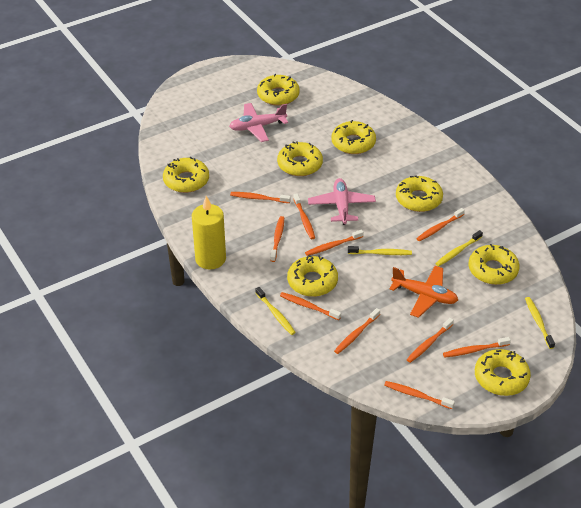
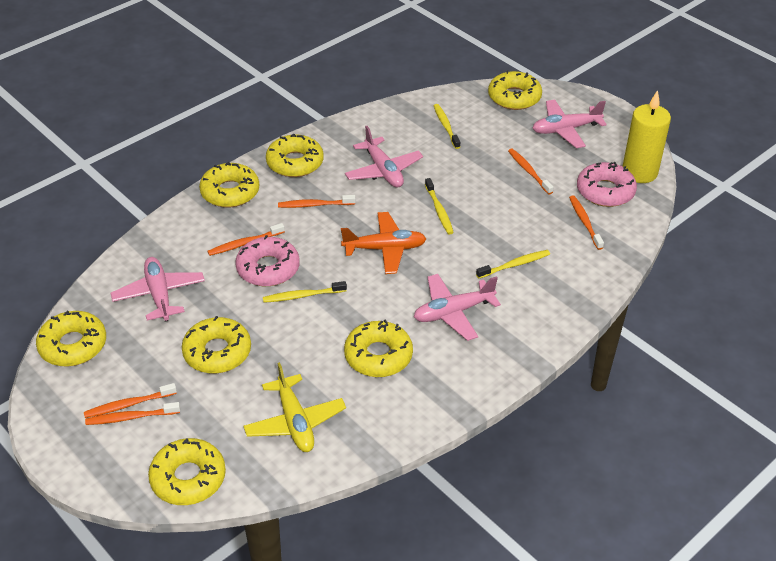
orange toothbrush: 10 -> 6
pink donut: 0 -> 2
pink plane: 2 -> 4
yellow donut: 8 -> 7
yellow plane: 0 -> 1

